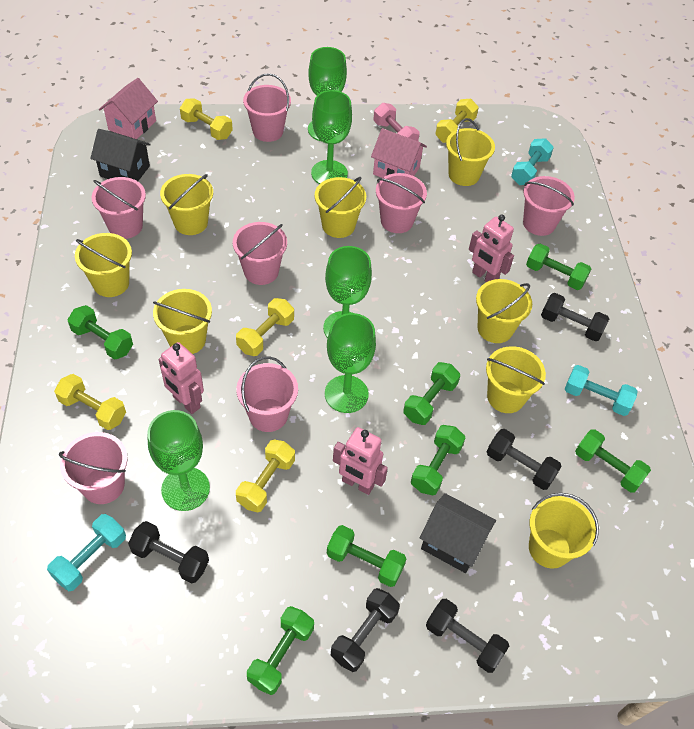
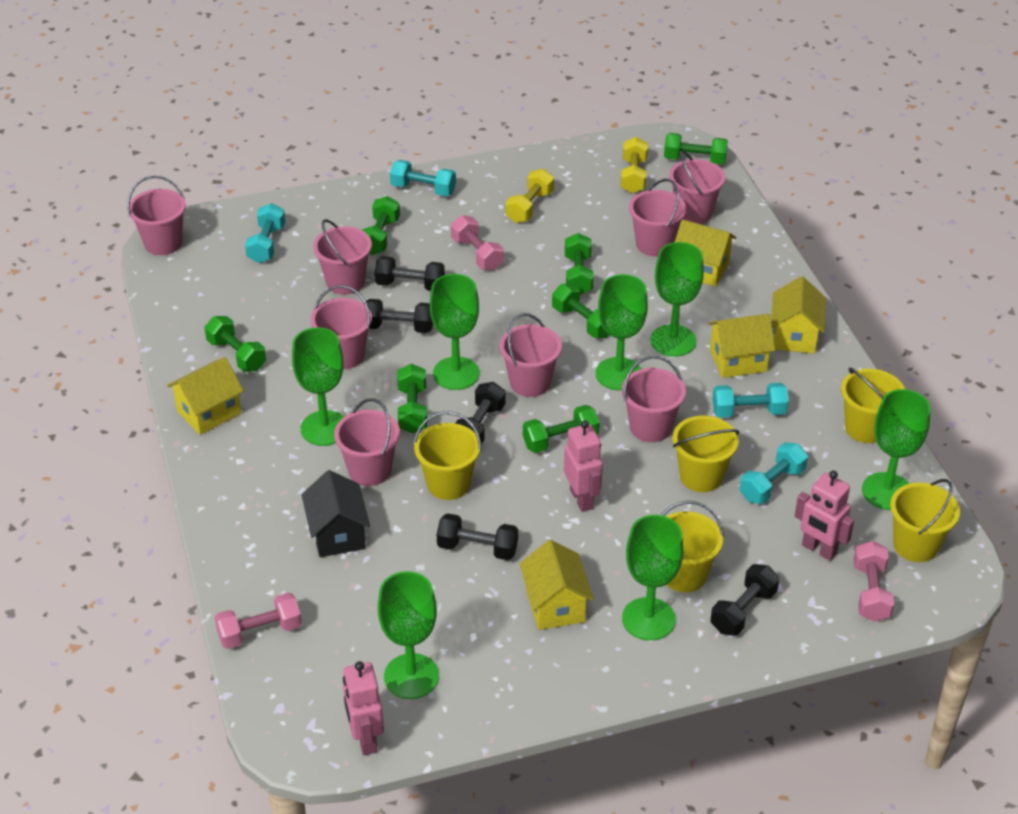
black house: 2 -> 1
green goblet: 5 -> 7
pink bucket: 7 -> 8
pink dumbbell: 1 -> 3
pink house: 2 -> 0
turquoise dumbbell: 3 -> 4
yellow bucket: 8 -> 5
yellow dumbbell: 5 -> 2
yellow house: 0 -> 5

